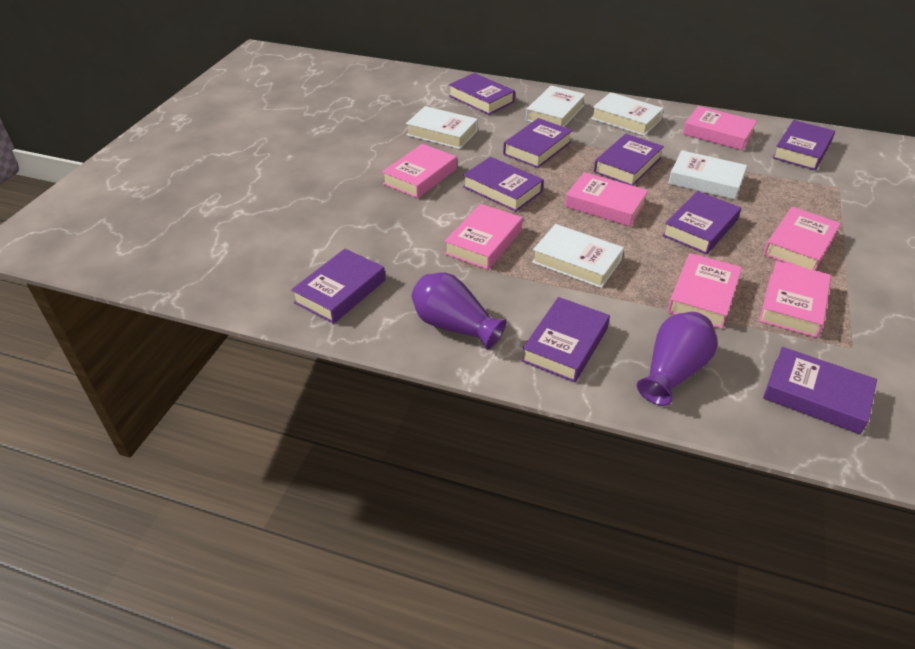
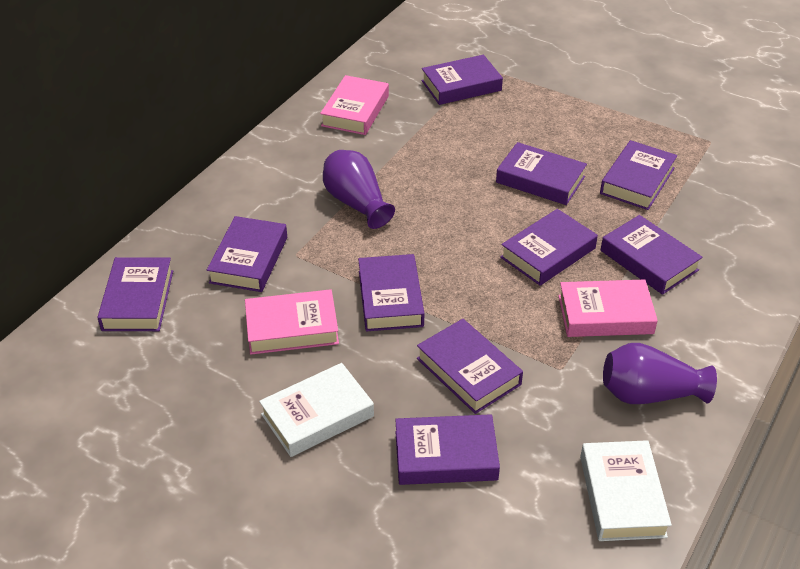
pink book: 7 -> 3
purple book: 9 -> 10
white book: 5 -> 2

